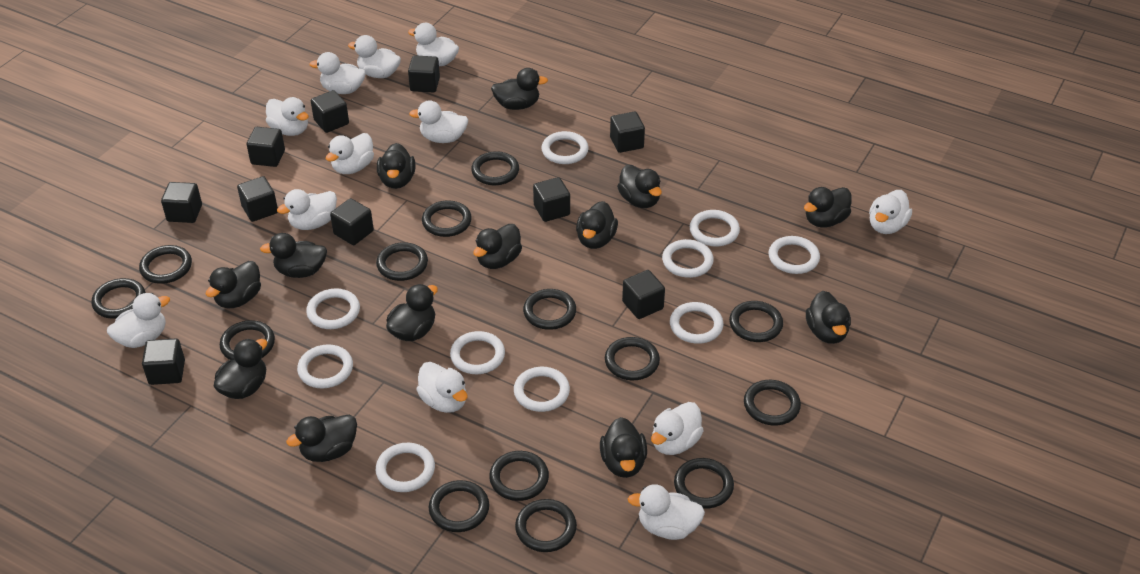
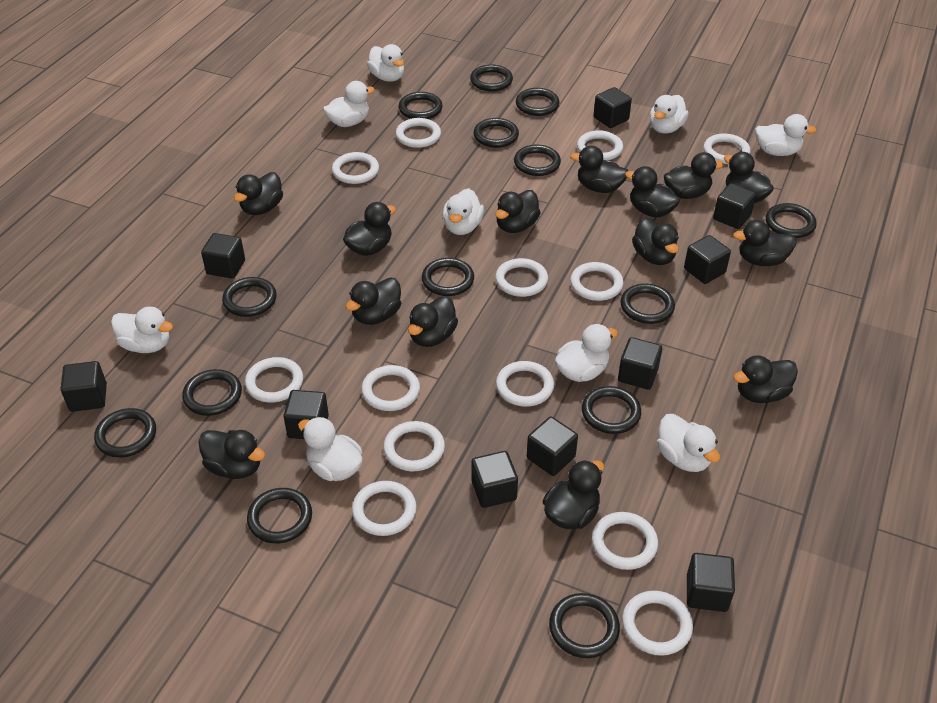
black duck: 13 -> 14
white duck: 12 -> 9
white ring: 10 -> 13

